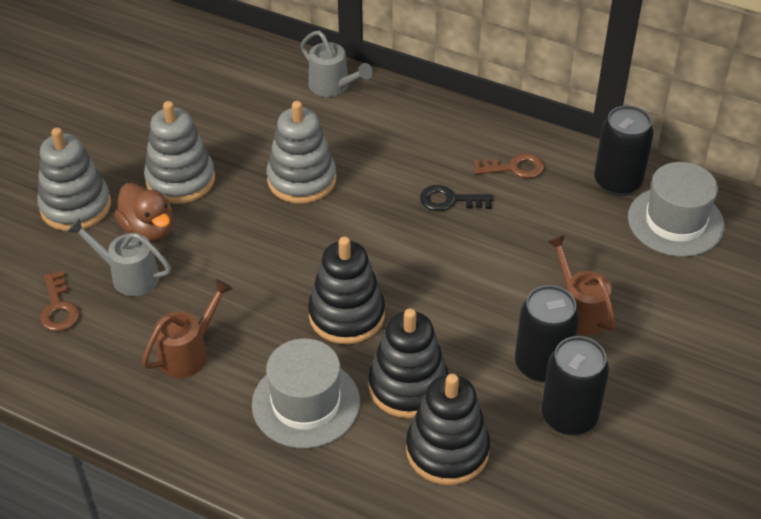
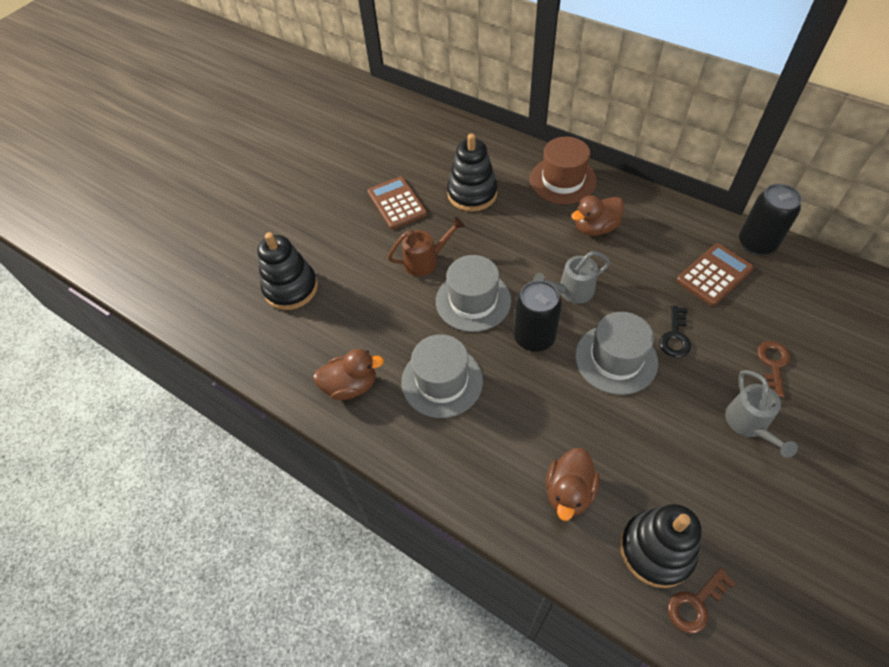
black can: 3 -> 2
brown calculator: 0 -> 2
brown duck: 1 -> 3
brown hat: 0 -> 1
brown watering can: 2 -> 1
grey hat: 2 -> 3
grey stacking toy: 3 -> 0

